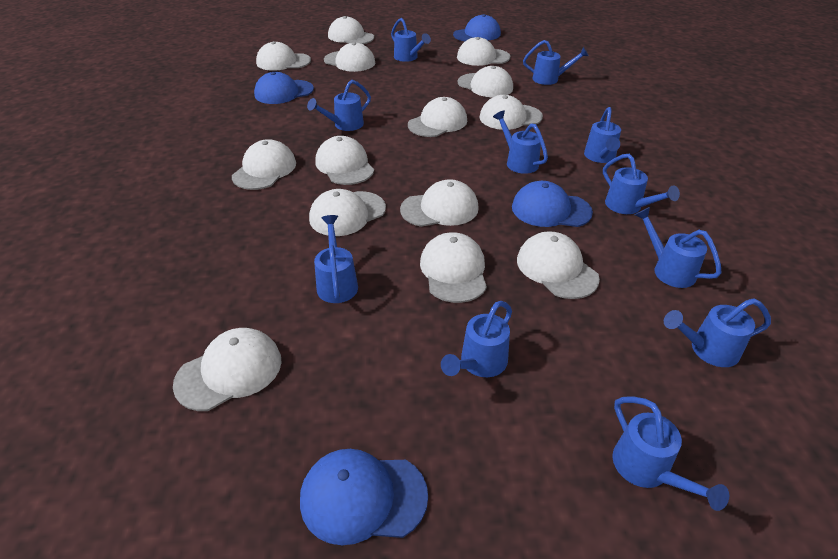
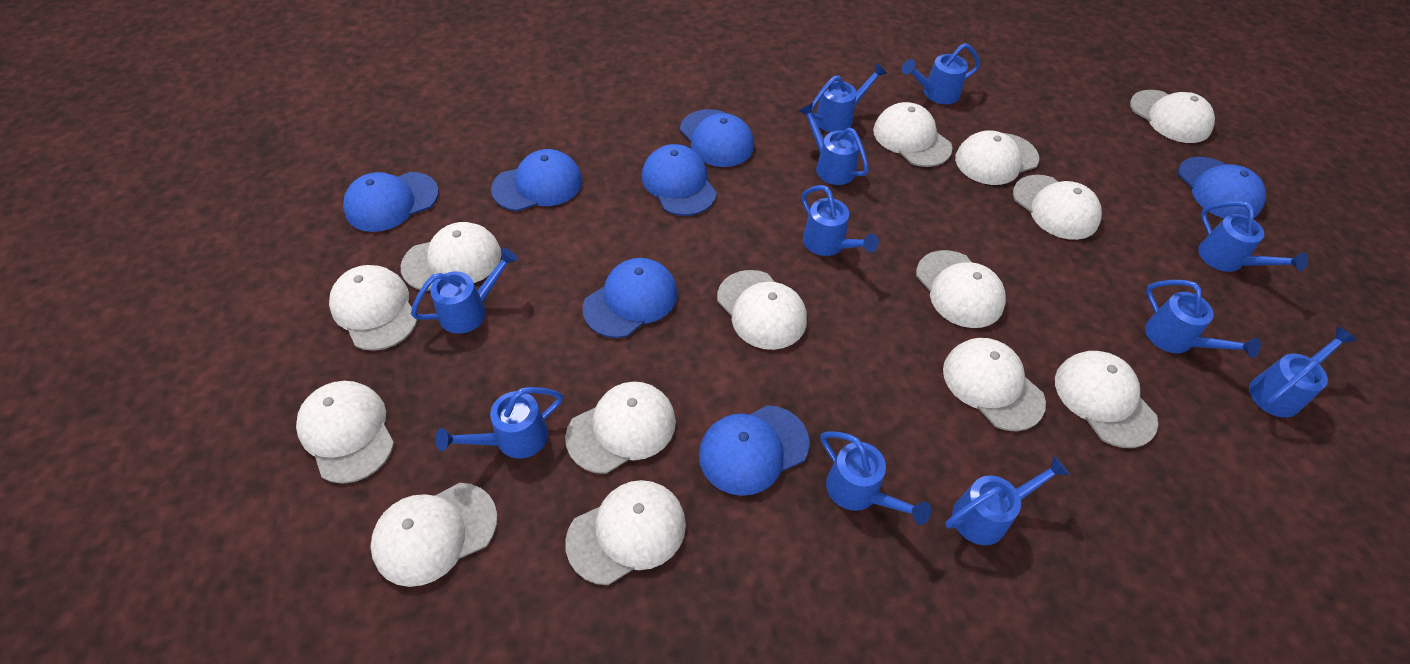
blue cap: 4 -> 7

